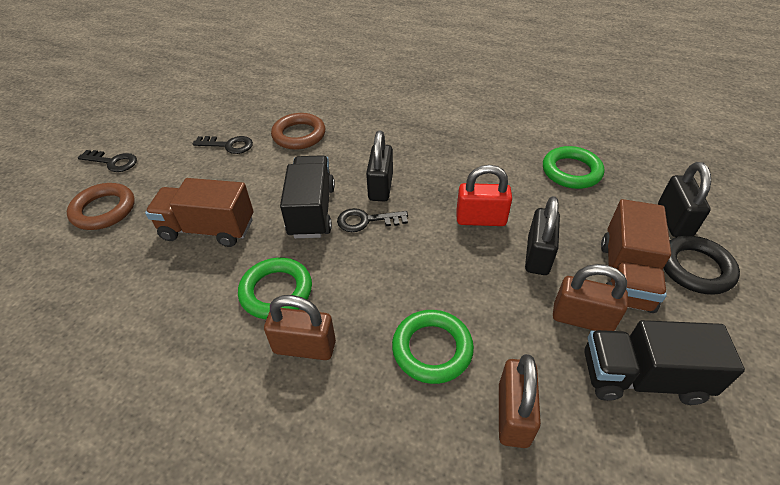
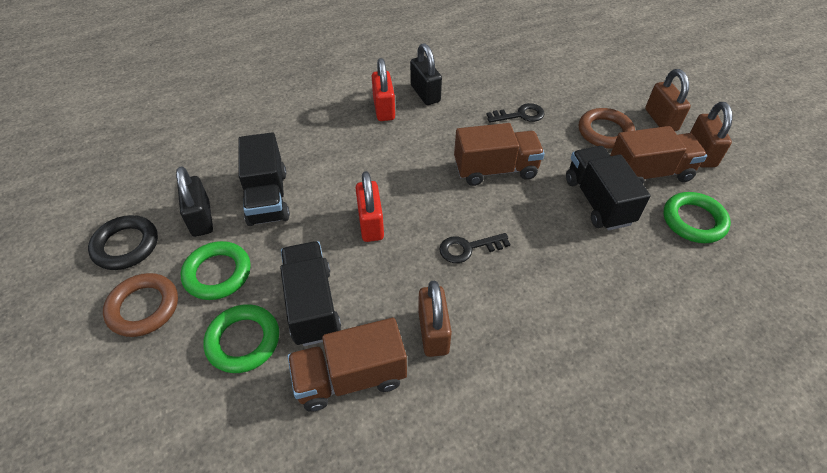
black key: 3 -> 2
black padlock: 3 -> 2
black truck: 2 -> 3
brown truck: 2 -> 3
red padlock: 1 -> 2

